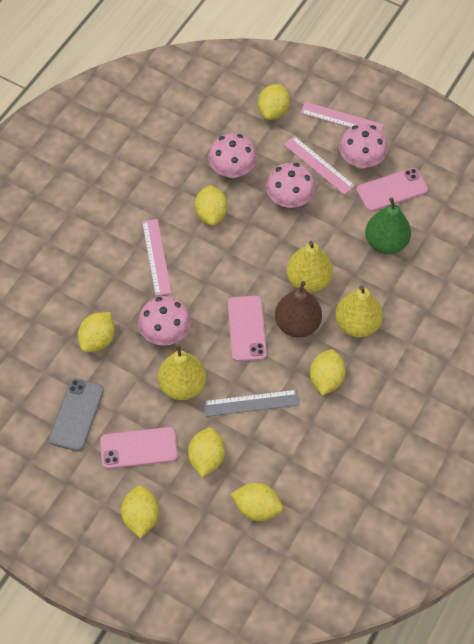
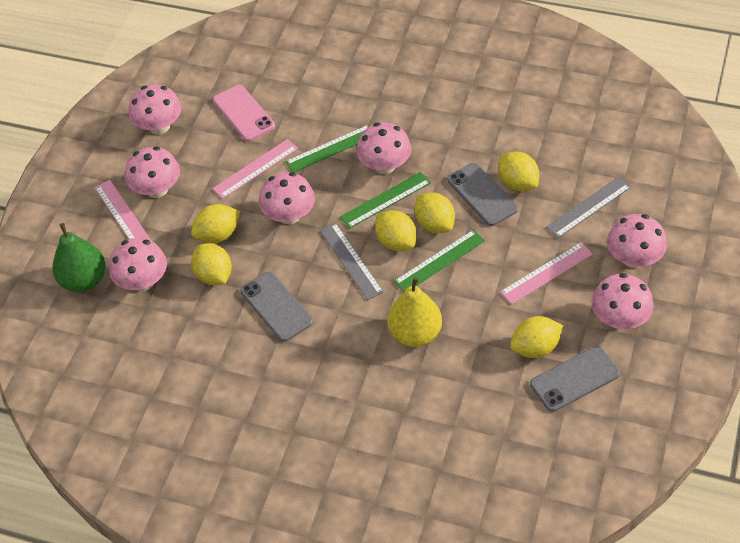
brown pear: 1 -> 0
green ruler: 0 -> 3
grey phone: 1 -> 3
grey ruler: 1 -> 2
pink mushroom: 4 -> 7
pink phone: 3 -> 1
yellow lemon: 7 -> 6
yellow pear: 3 -> 1

